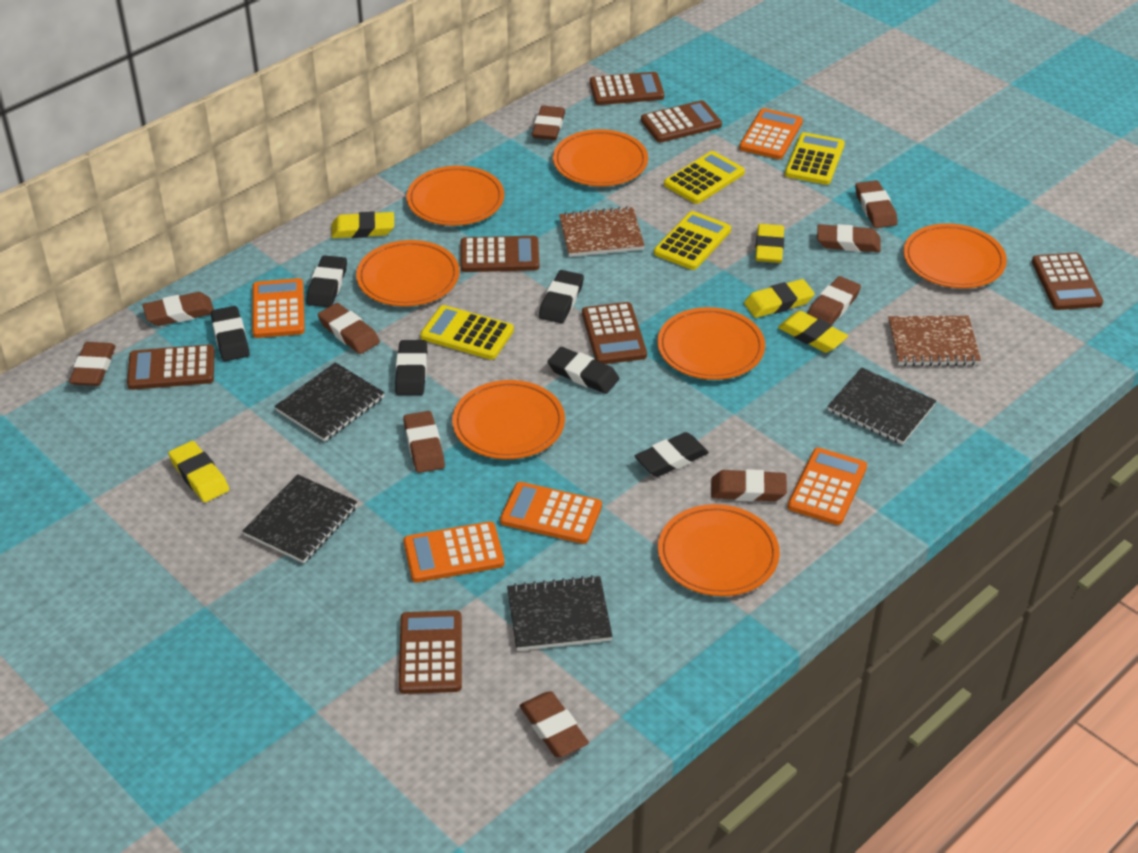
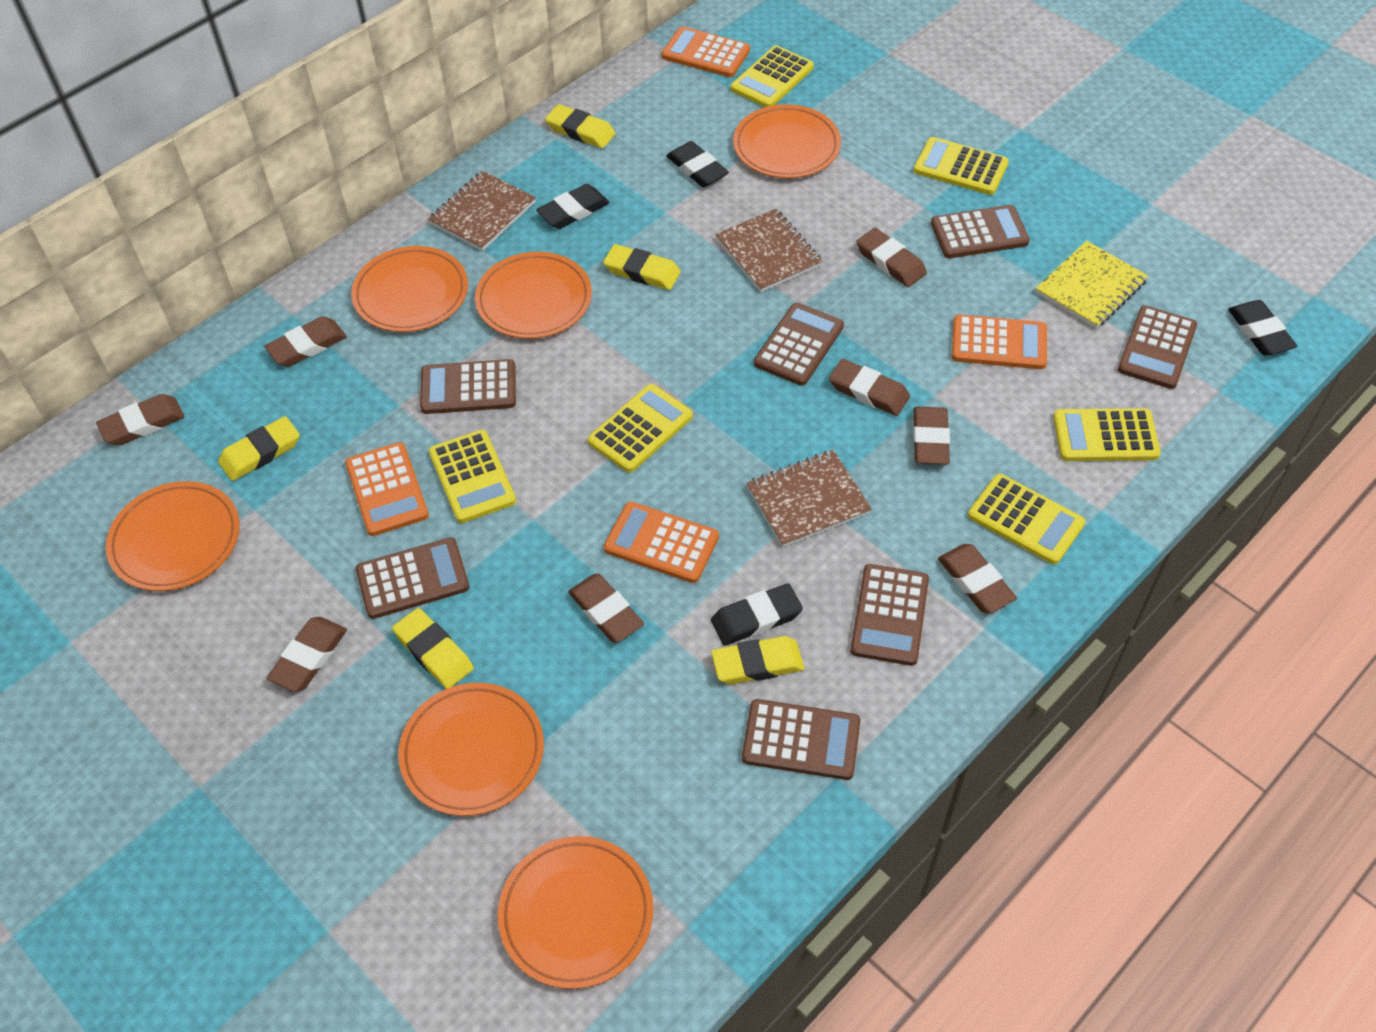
black eraser: 6 -> 4
black notebook: 4 -> 0
brown eraser: 10 -> 8
brown notebook: 2 -> 3
orange calculator: 5 -> 4
orange plate: 7 -> 6
yellow calculator: 4 -> 6
yellow notebook: 0 -> 1

